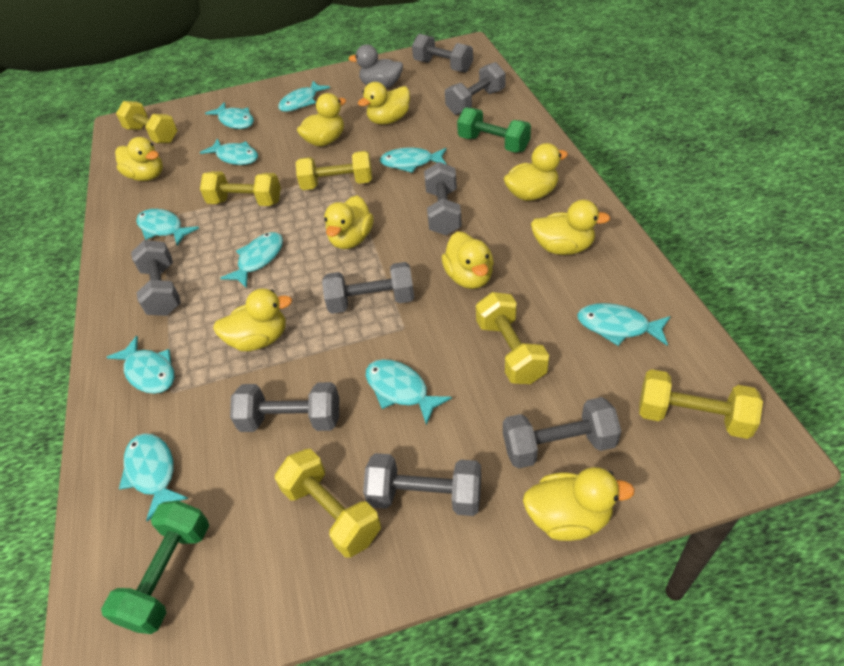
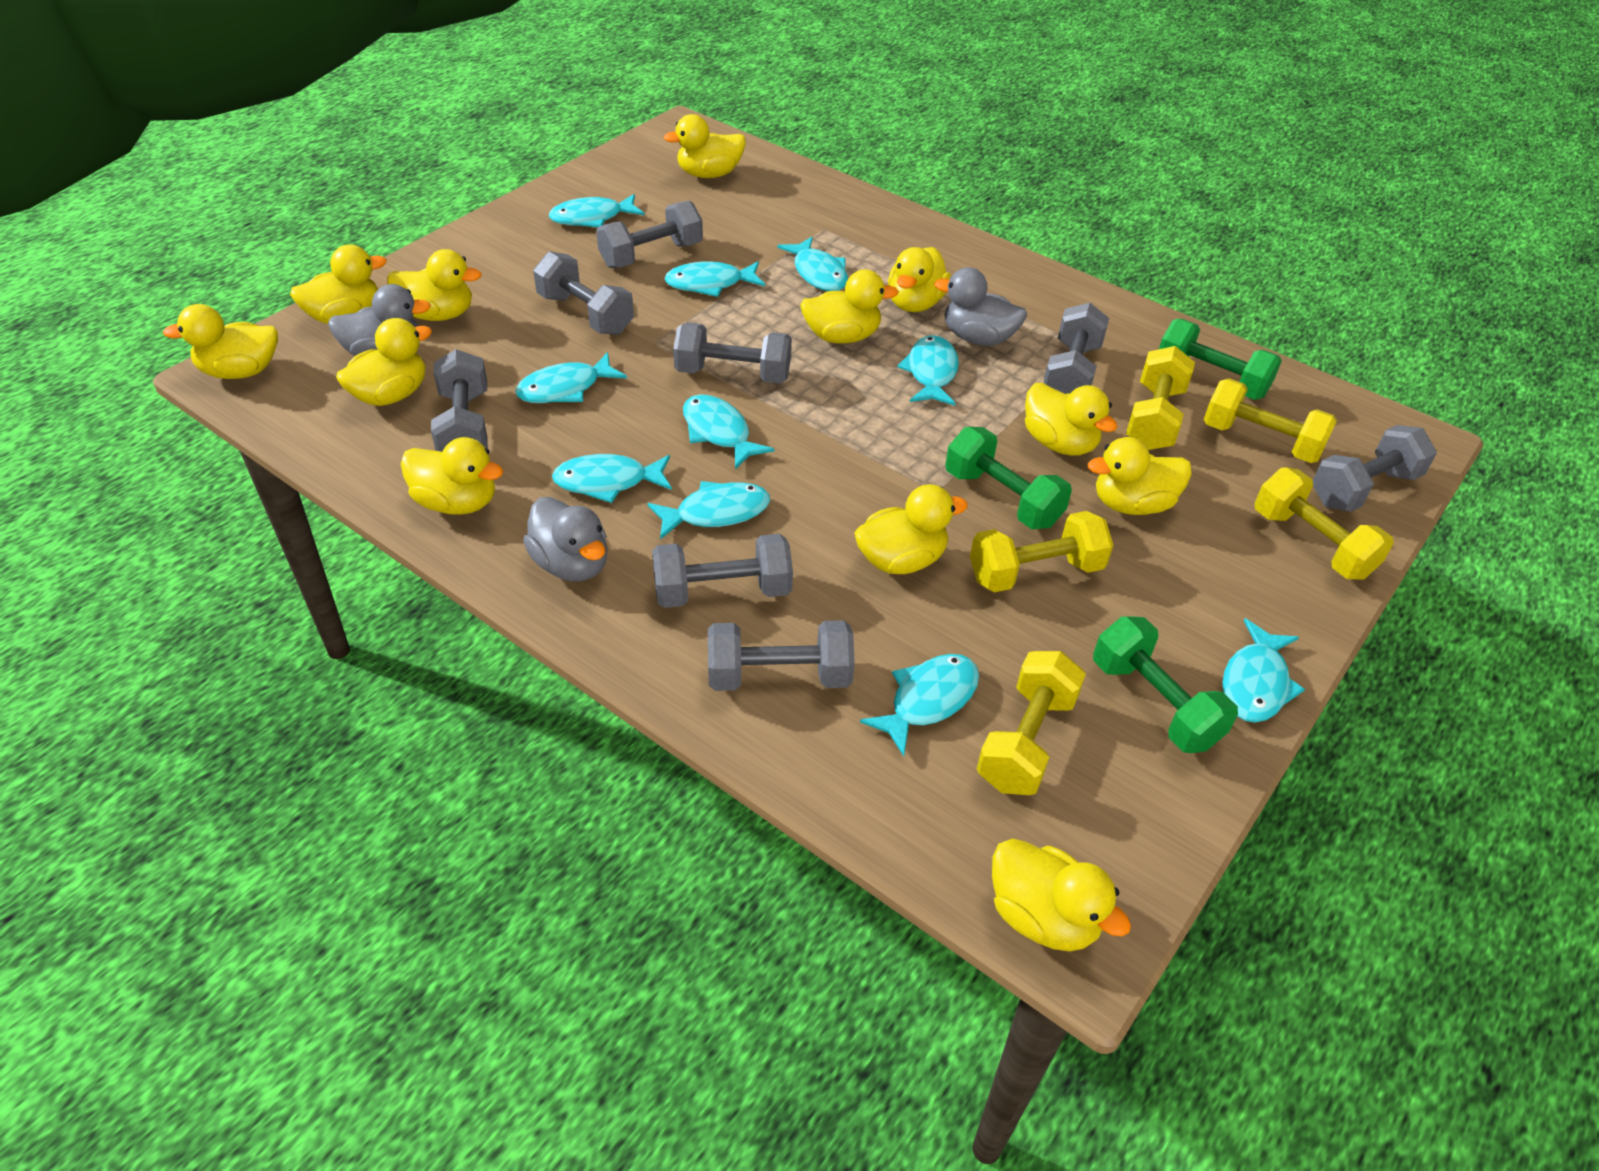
green dumbbell: 2 -> 3
grey duck: 1 -> 3
yellow duck: 9 -> 12
yellow dumbbell: 6 -> 5

